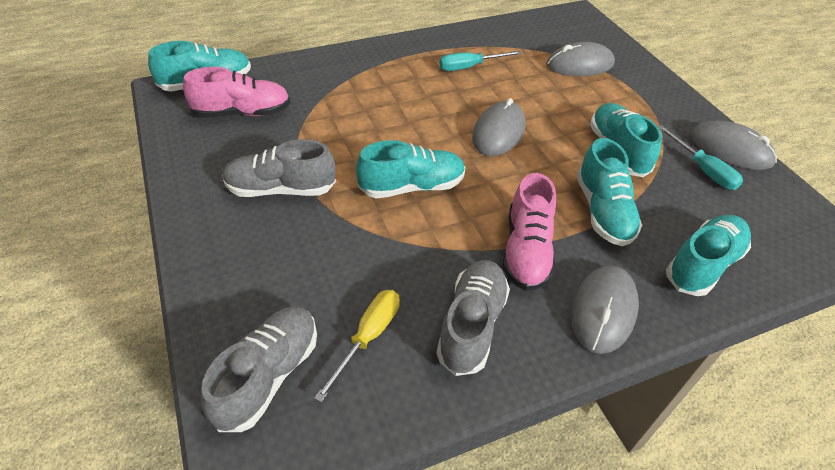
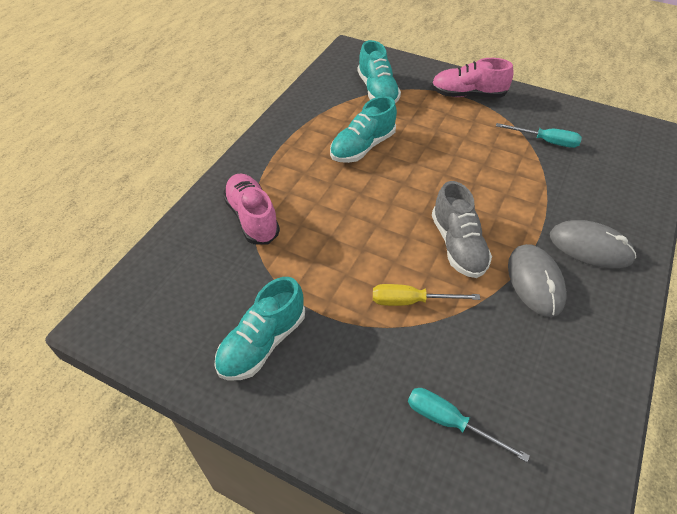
grey mouse: 4 -> 2
grey shoe: 3 -> 1
turquoise shoe: 5 -> 3

